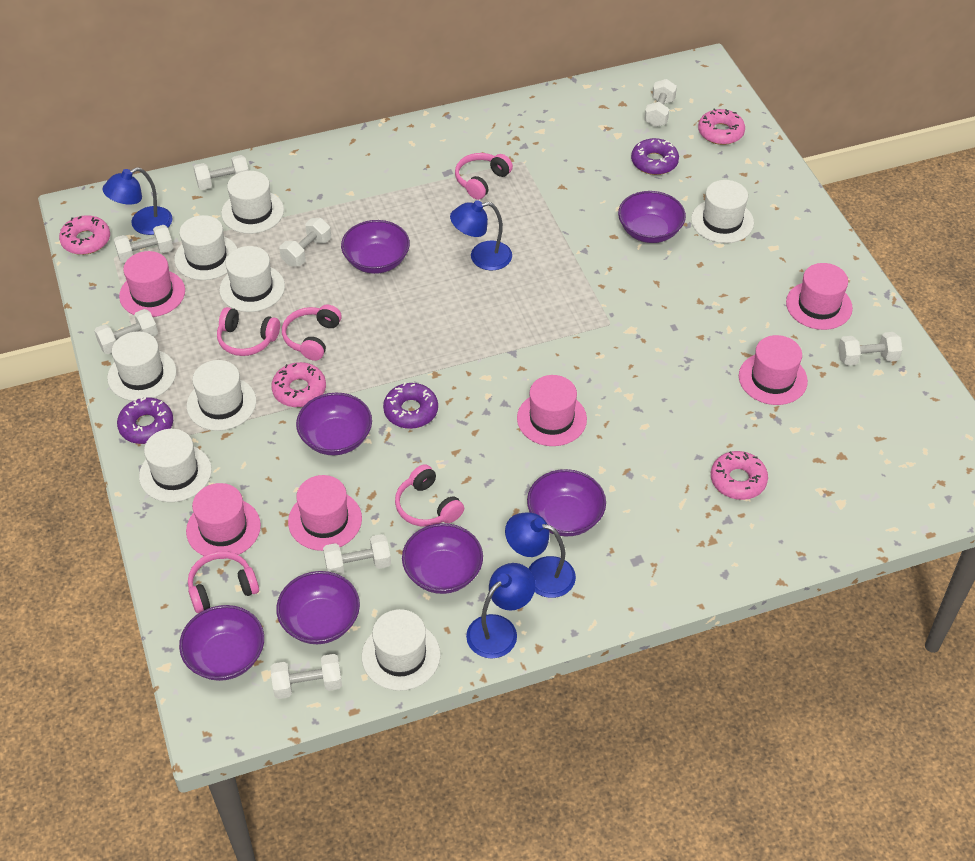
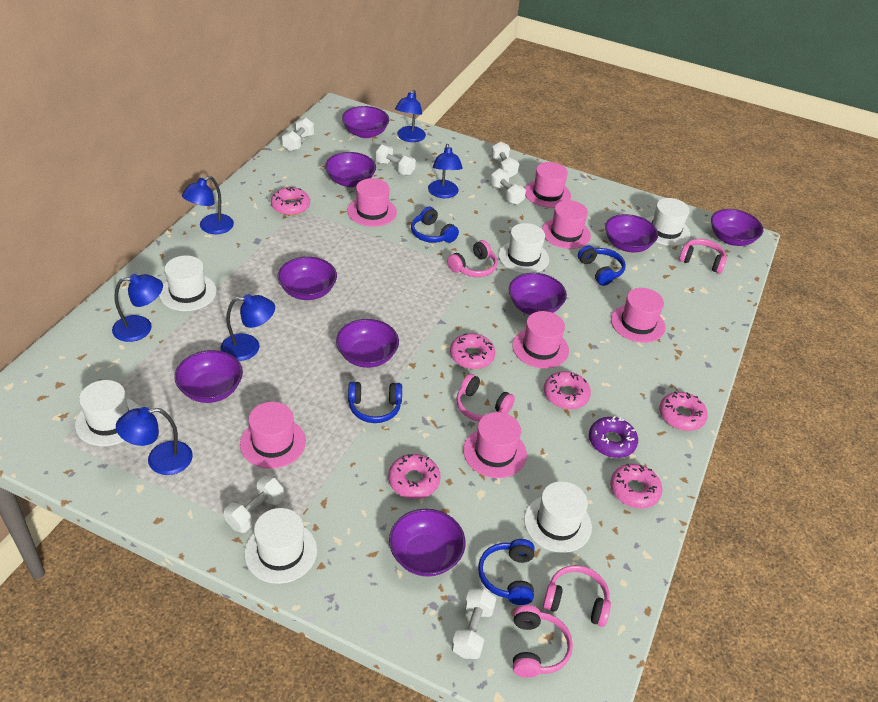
blue headphones: 0 -> 4
blue lamp: 4 -> 6
pink donut: 4 -> 6
pink hat: 6 -> 7
purple bowl: 7 -> 9
purple donut: 3 -> 1
white dumbbell: 8 -> 6
white hat: 8 -> 6

